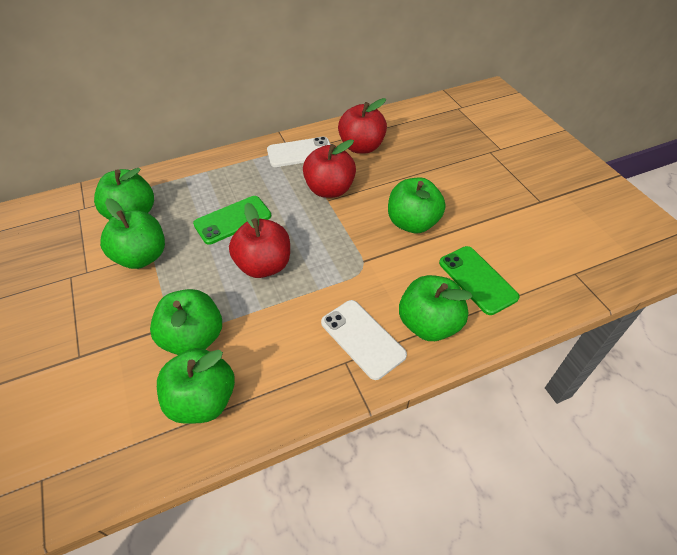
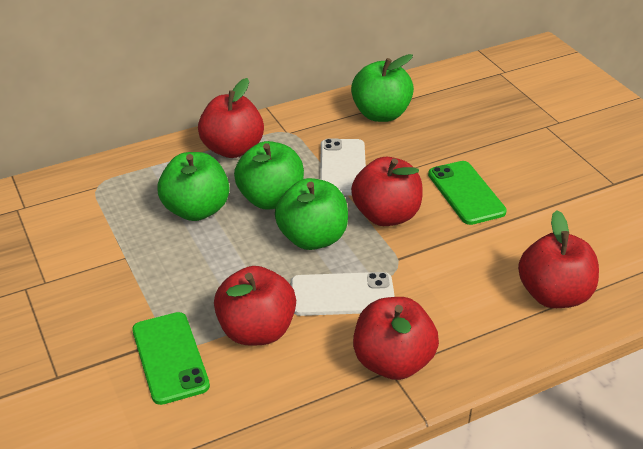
green apple: 6 -> 4
red apple: 3 -> 5

